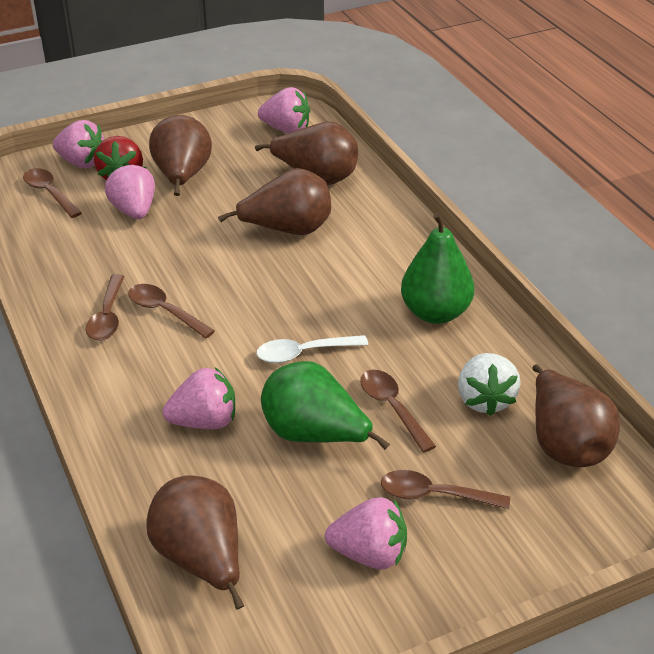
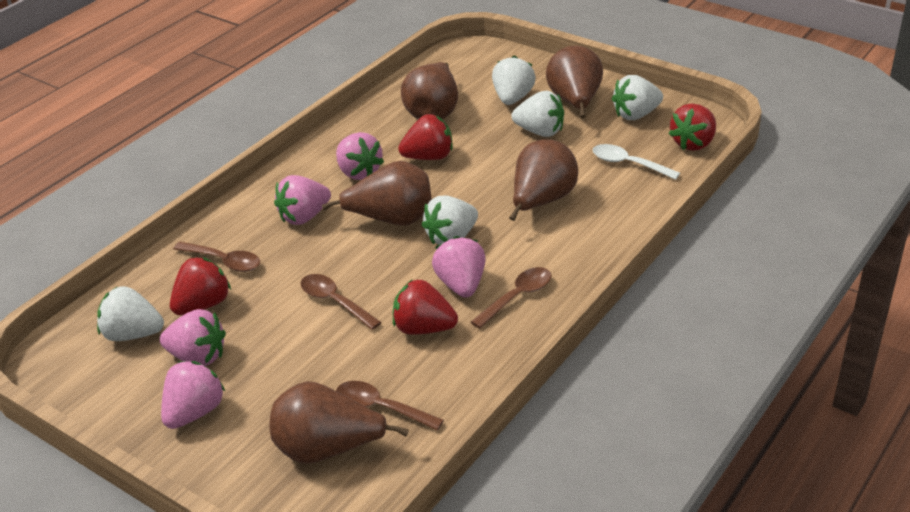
brown spoon: 5 -> 4
green pear: 2 -> 0
red strawberry: 1 -> 4
white strawberry: 1 -> 5

